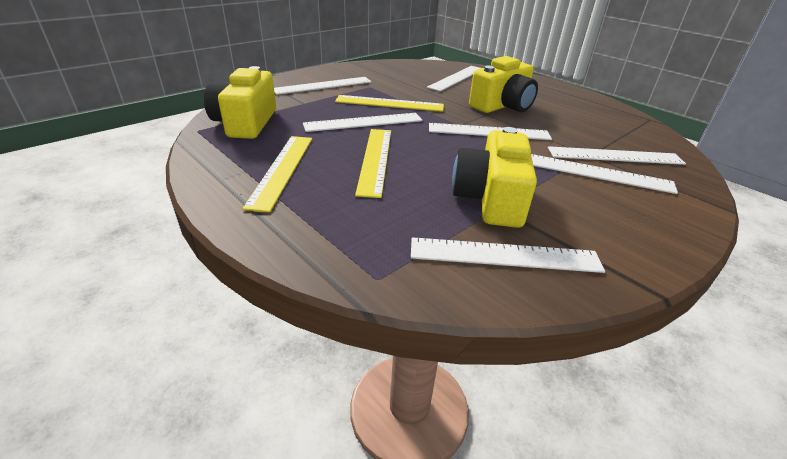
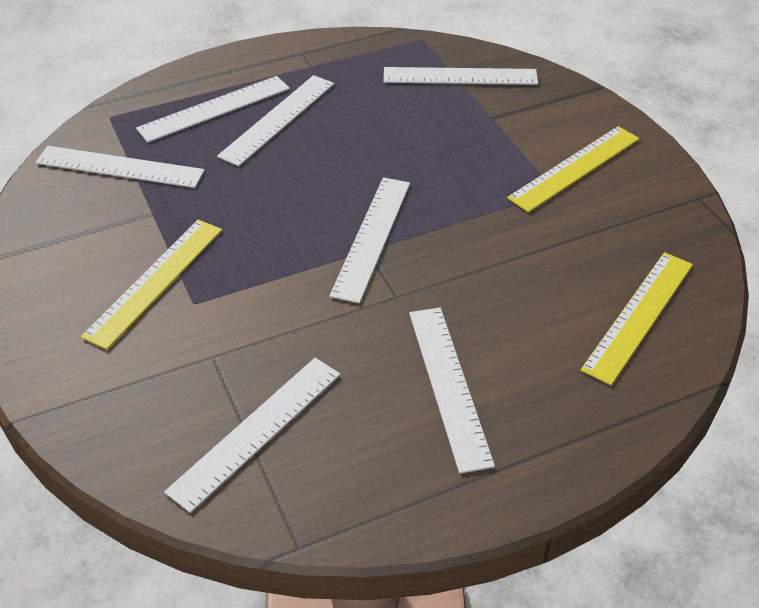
yellow camera: 3 -> 0

